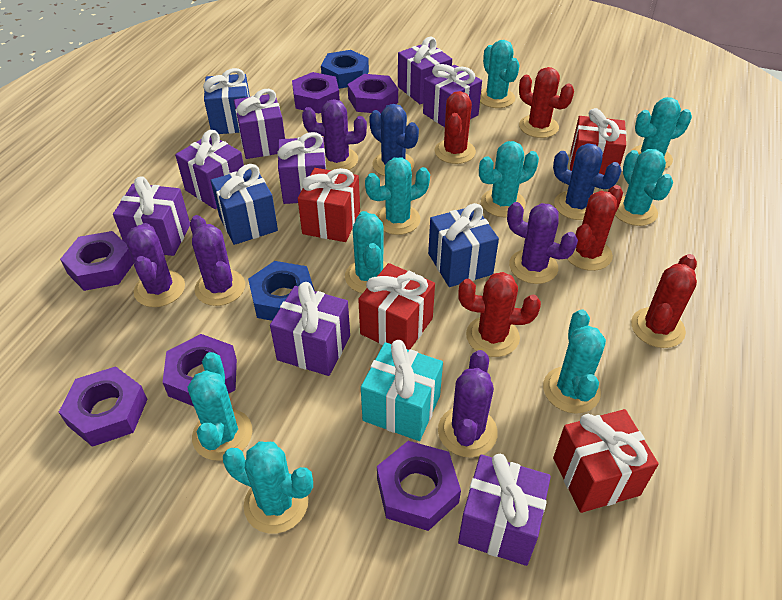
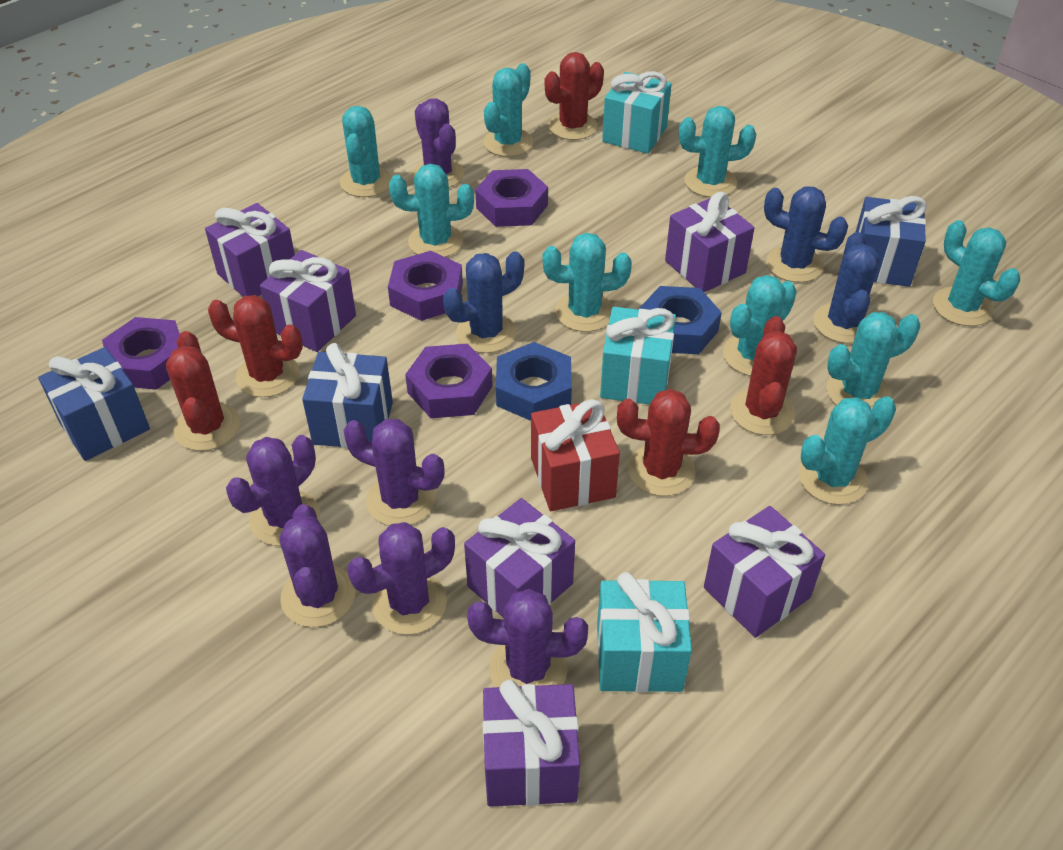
blue cactus: 2 -> 3
purple cactus: 5 -> 6
purple gift: 8 -> 6
purple nut: 6 -> 4
red gift: 4 -> 1
turquoise gift: 1 -> 3

